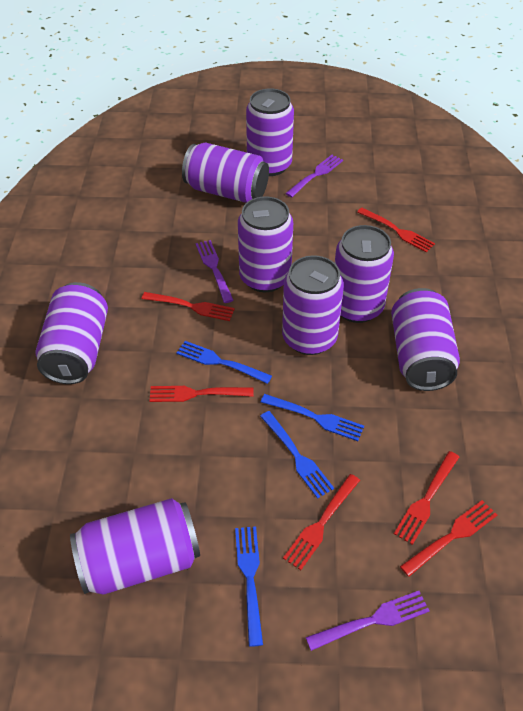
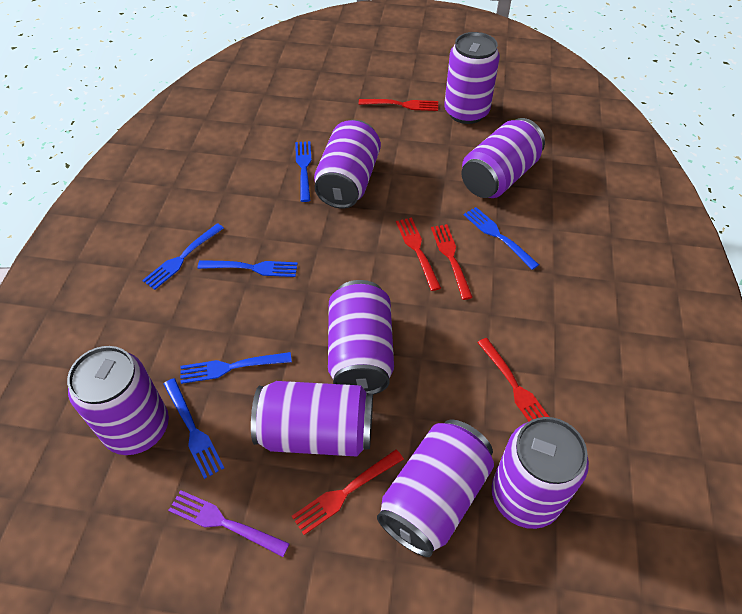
blue fork: 4 -> 6
purple fork: 3 -> 1
red fork: 6 -> 5

